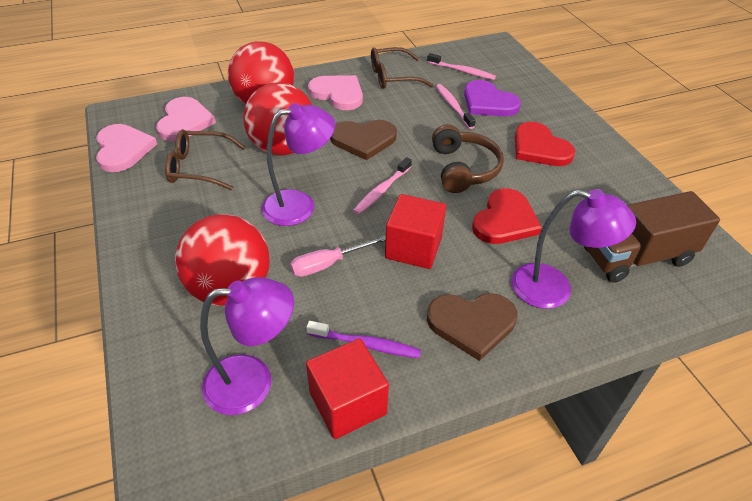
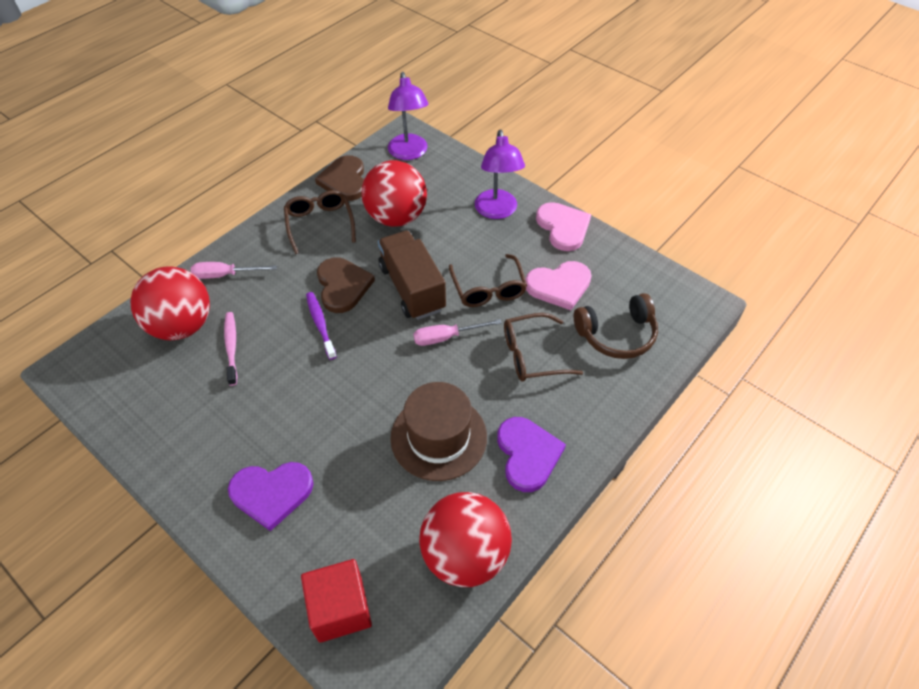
brown glasses: 2 -> 3
brown hat: 0 -> 1
pink heart: 3 -> 2
pink screwdriver: 1 -> 2
pink toothbrush: 3 -> 1
purple heart: 1 -> 2
purple lamp: 3 -> 2
red cube: 2 -> 1
red heart: 2 -> 0

